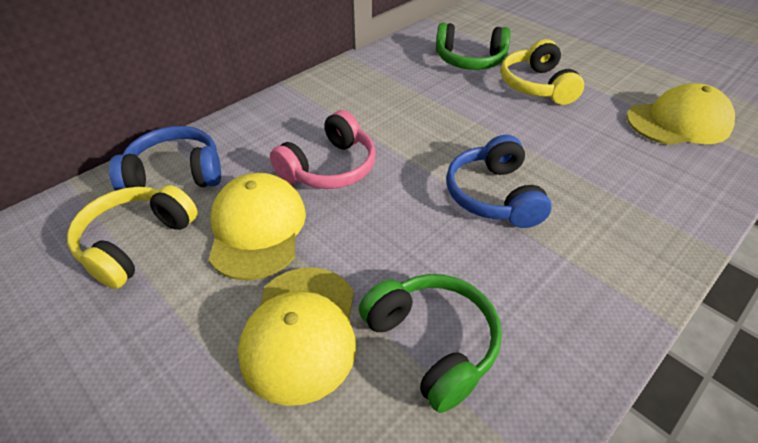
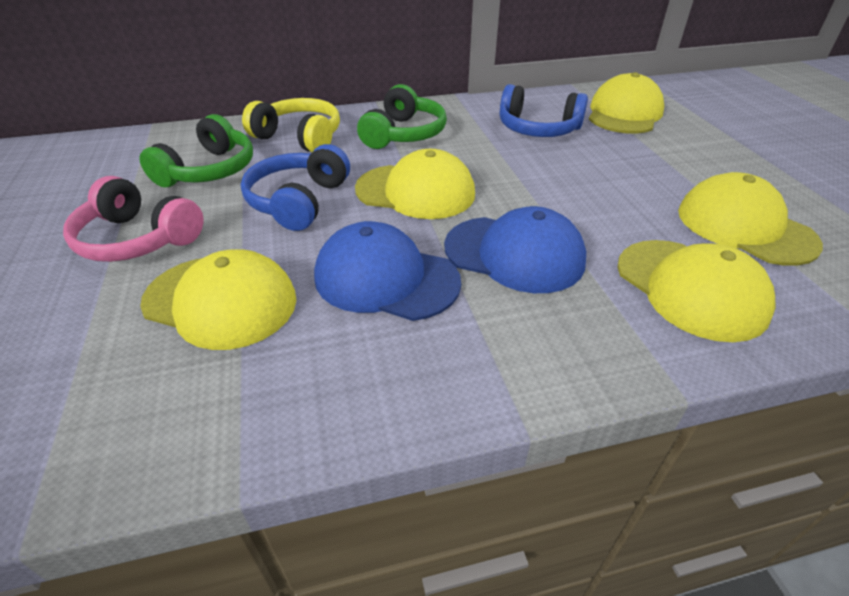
blue cap: 0 -> 2
yellow cap: 3 -> 5
yellow headphones: 2 -> 1

